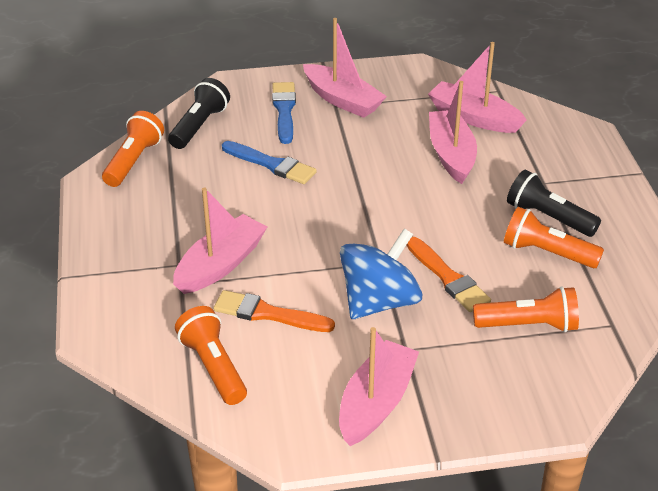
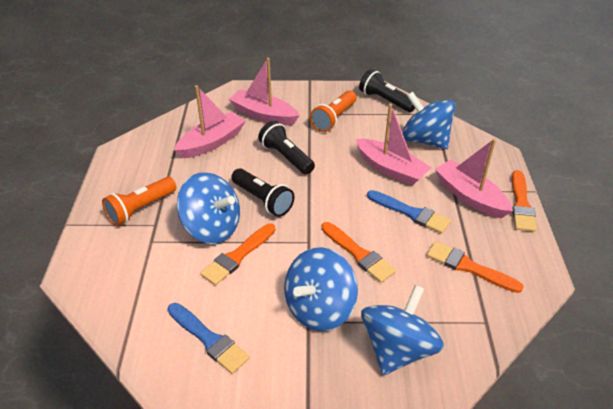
black flashlight: 2 -> 3
blue spinning top: 1 -> 4
orange brush: 2 -> 4
orange flashlight: 4 -> 2
pink boat: 5 -> 4

